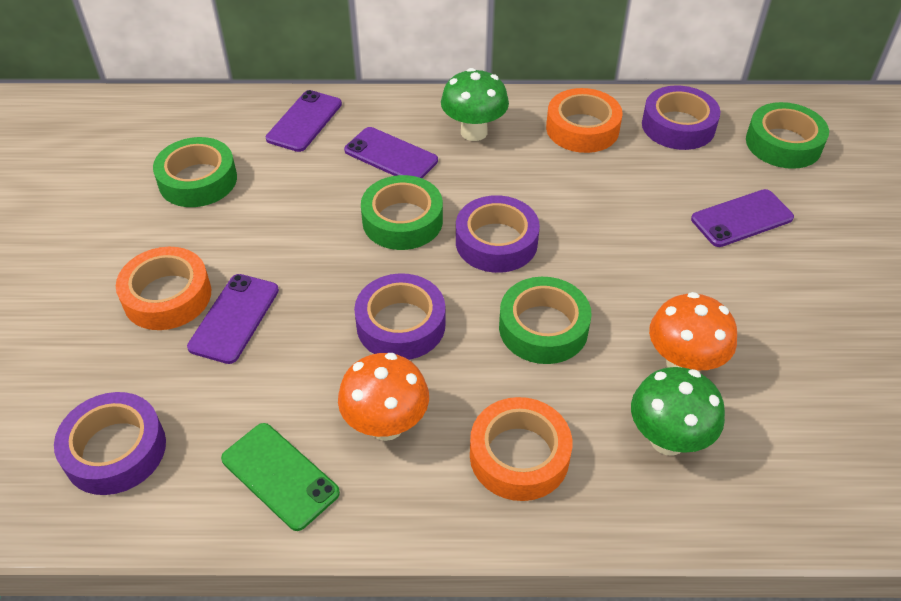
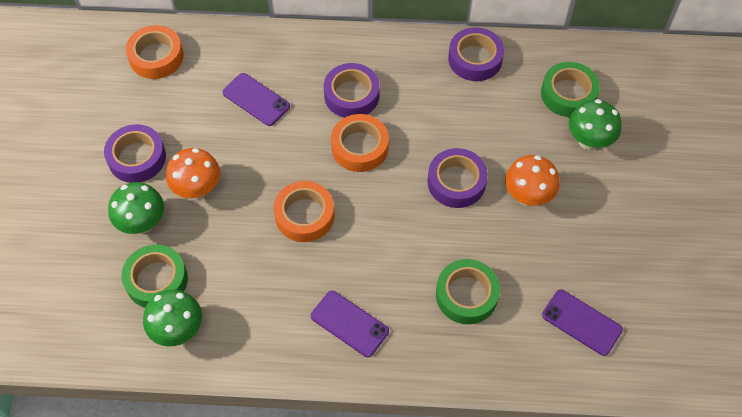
green mushroom: 2 -> 3
green phone: 1 -> 0
green tape: 4 -> 3
purple phone: 4 -> 3

